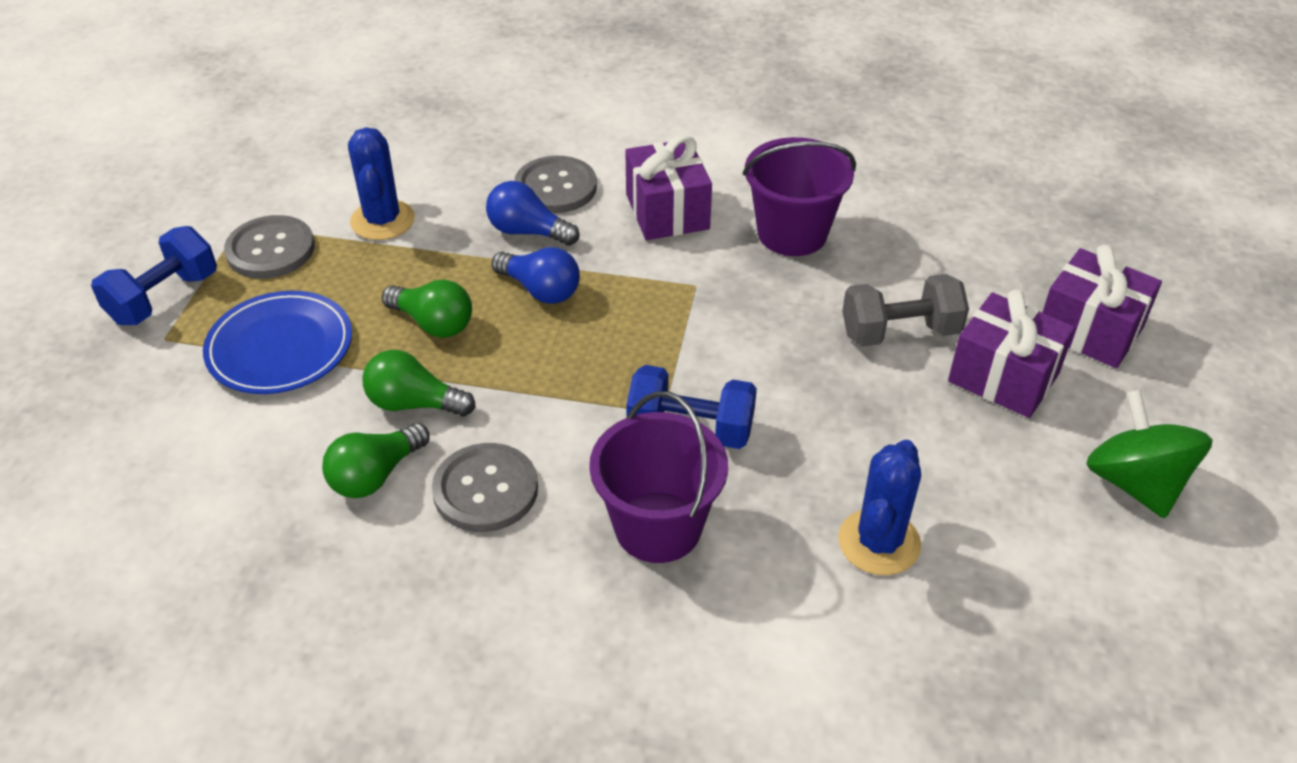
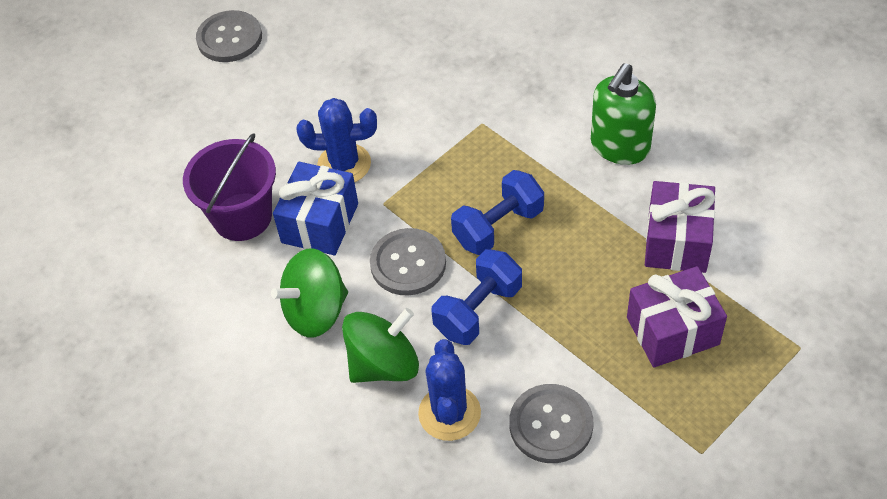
blue gift: 0 -> 1
blue light bulb: 2 -> 0
blue plate: 1 -> 0
green light bulb: 3 -> 0
green soap dispenser: 0 -> 1
green spinning top: 1 -> 2
grey dumbbell: 1 -> 0
purple bucket: 2 -> 1
purple gift: 3 -> 2

